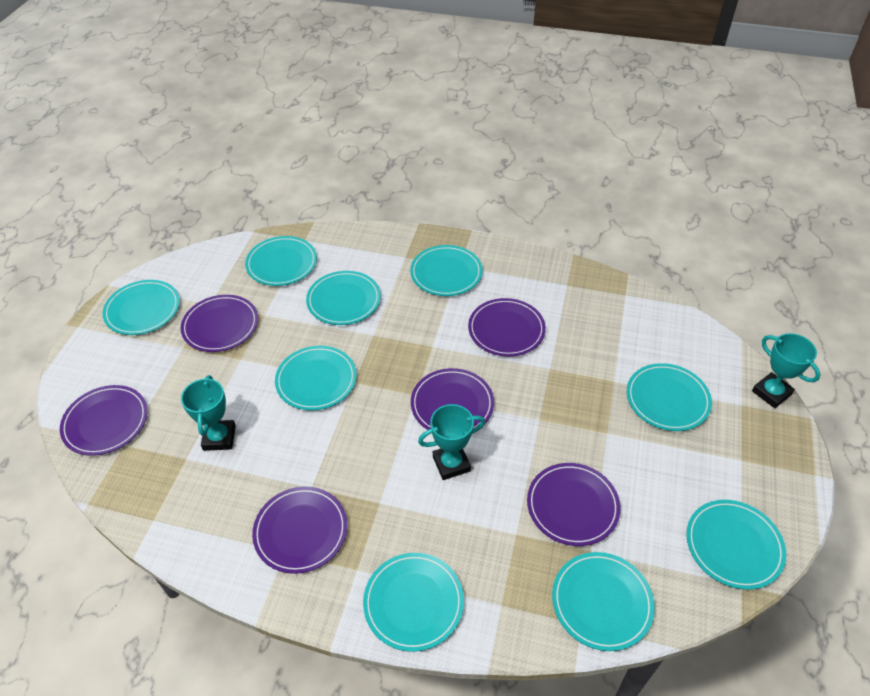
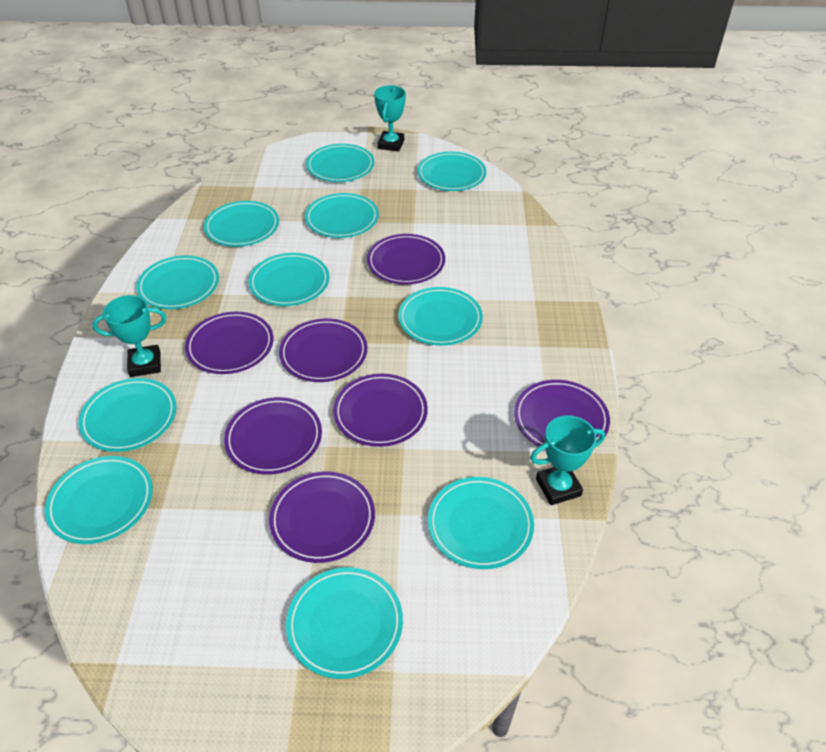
purple plate: 6 -> 7
turquoise plate: 9 -> 11

